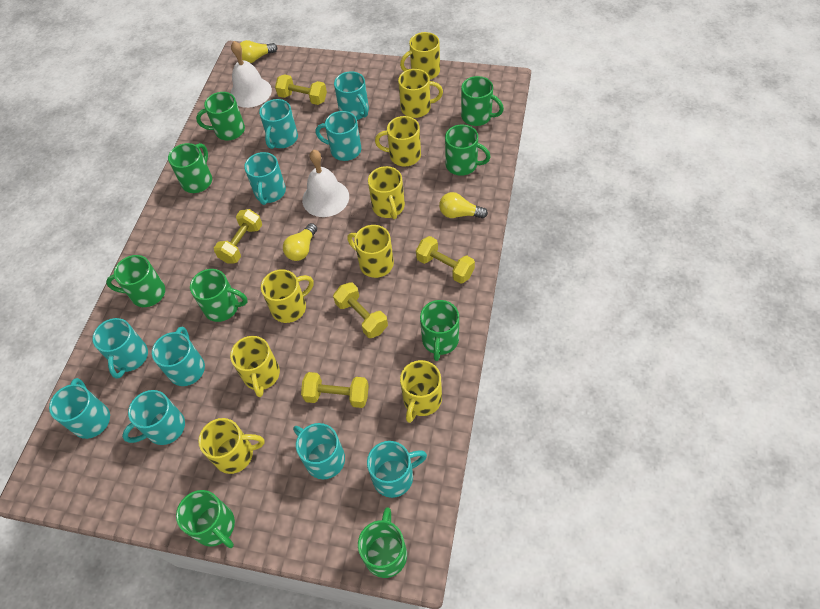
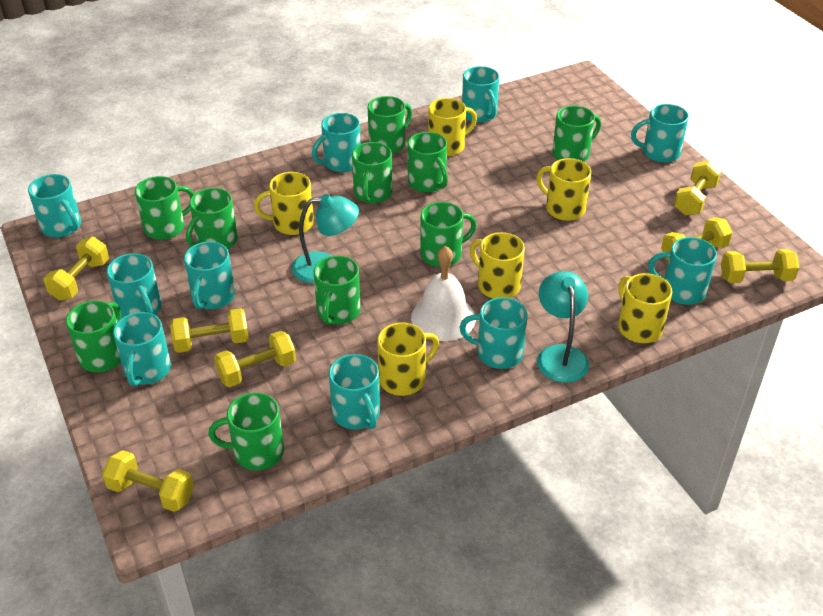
green mug: 9 -> 10
turquoise lamp: 0 -> 2
white bell: 2 -> 1
yellow dumbbell: 5 -> 7
yellow light bulb: 3 -> 0
yellow mug: 9 -> 6

